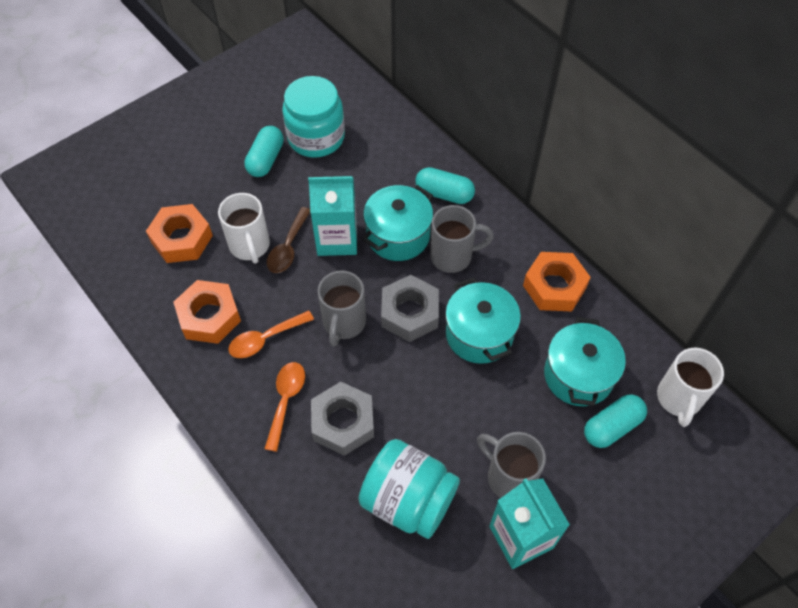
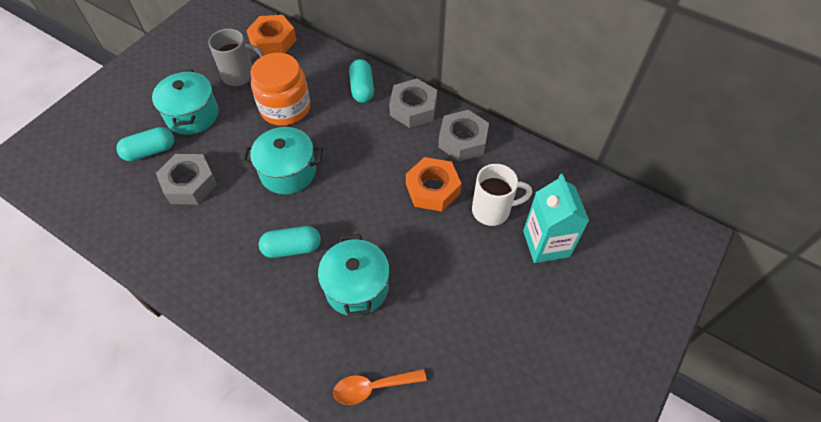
brown spoon: 1 -> 0
grey mug: 3 -> 1
grey nut: 2 -> 3
orange jar: 0 -> 1
orange nut: 3 -> 2
orange spoon: 2 -> 1
turquoise carton: 2 -> 1
turquoise jar: 2 -> 0
white mug: 2 -> 1

